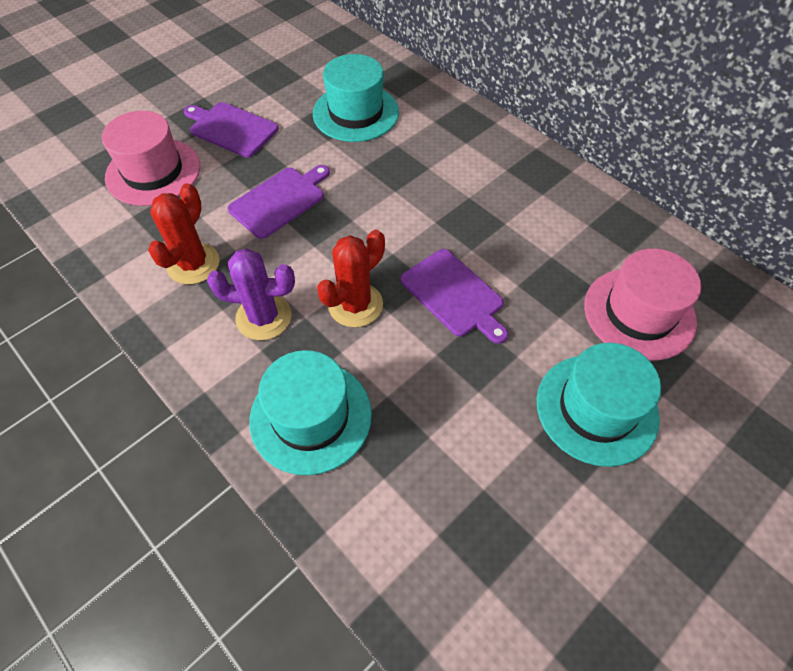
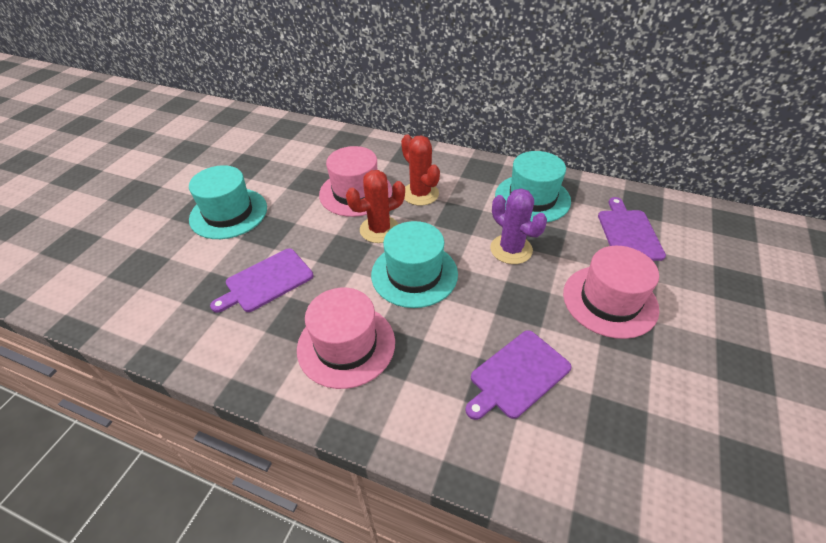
pink hat: 2 -> 3

